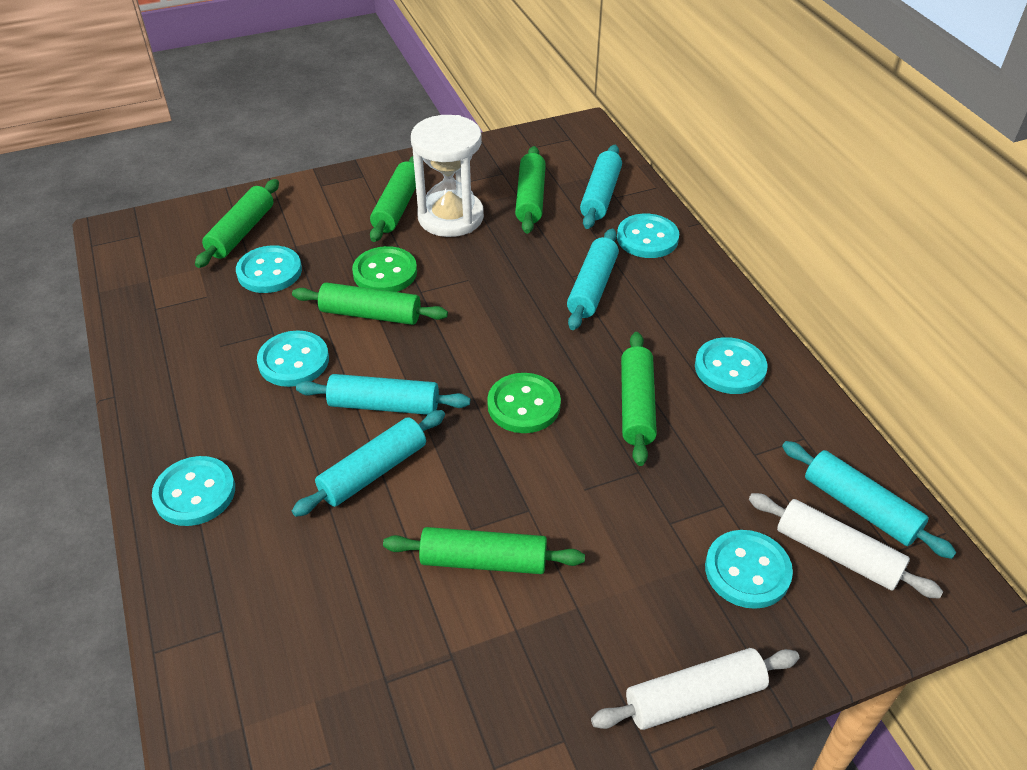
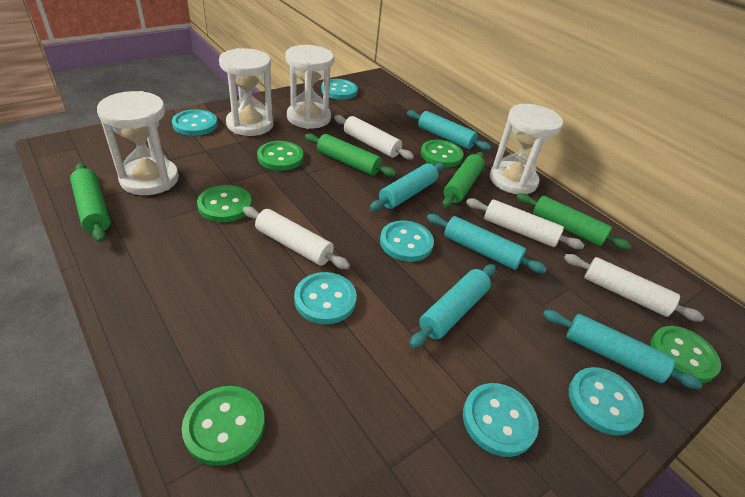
green button: 2 -> 5
green rolling pin: 6 -> 4
white hourglass: 1 -> 4
white rolling pin: 2 -> 4

